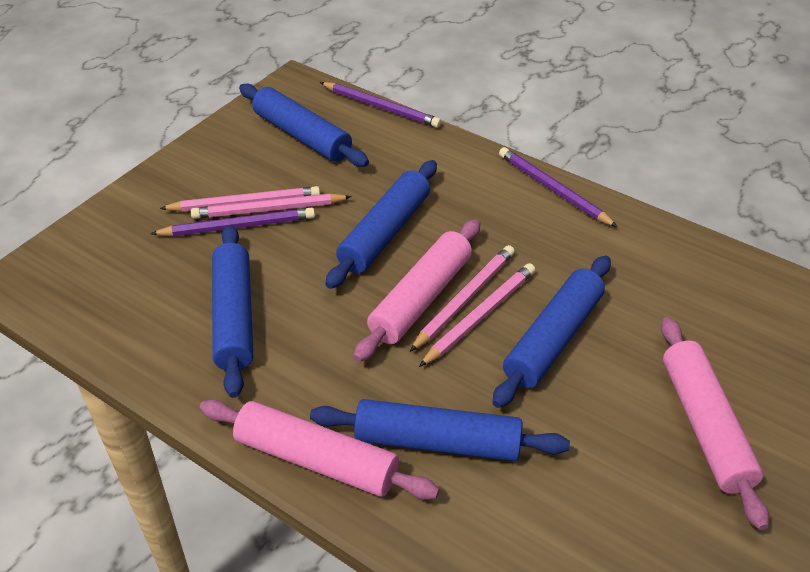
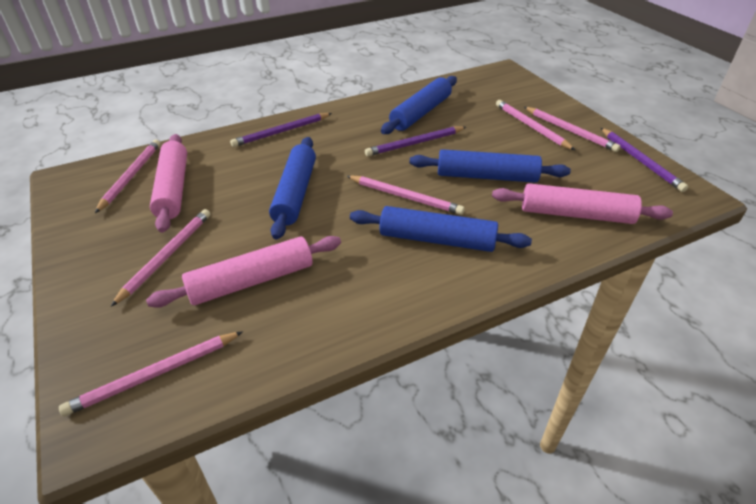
blue rolling pin: 5 -> 4
pink pencil: 4 -> 6

